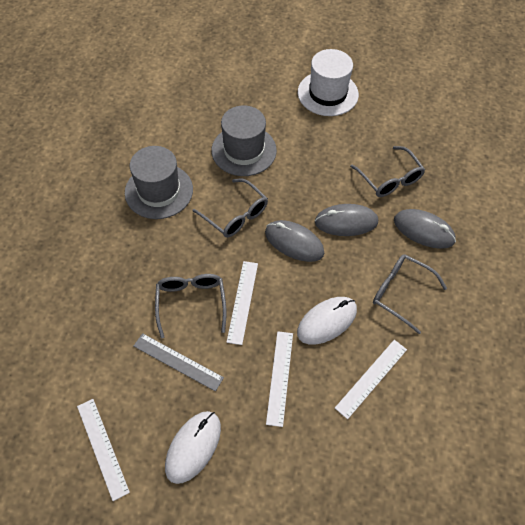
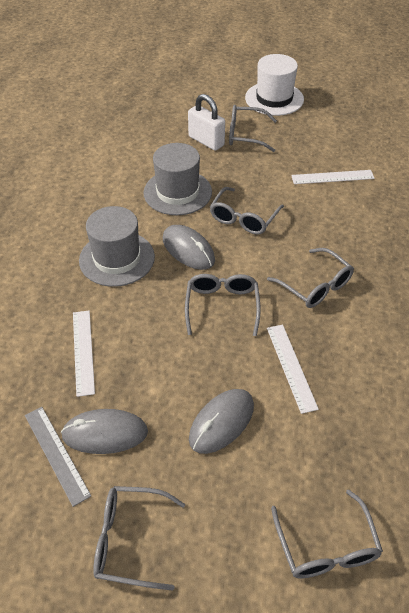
grey glasses: 4 -> 6
white mouse: 2 -> 0
white padlock: 0 -> 1
white ruler: 4 -> 3

